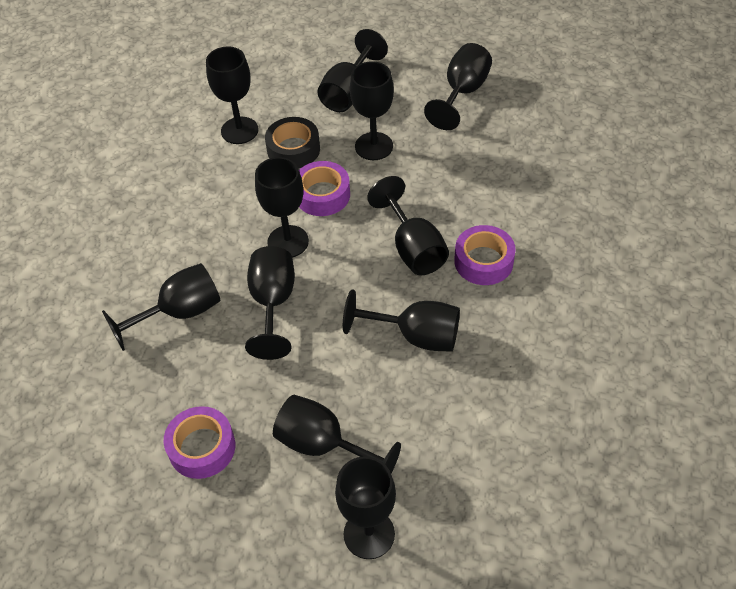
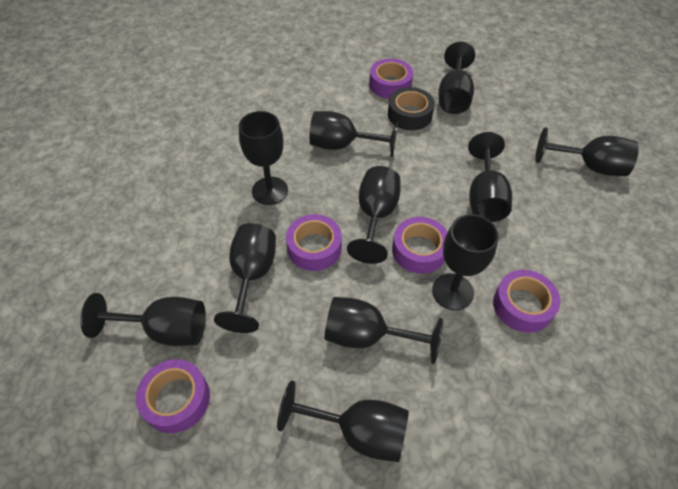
purple tape: 3 -> 5

